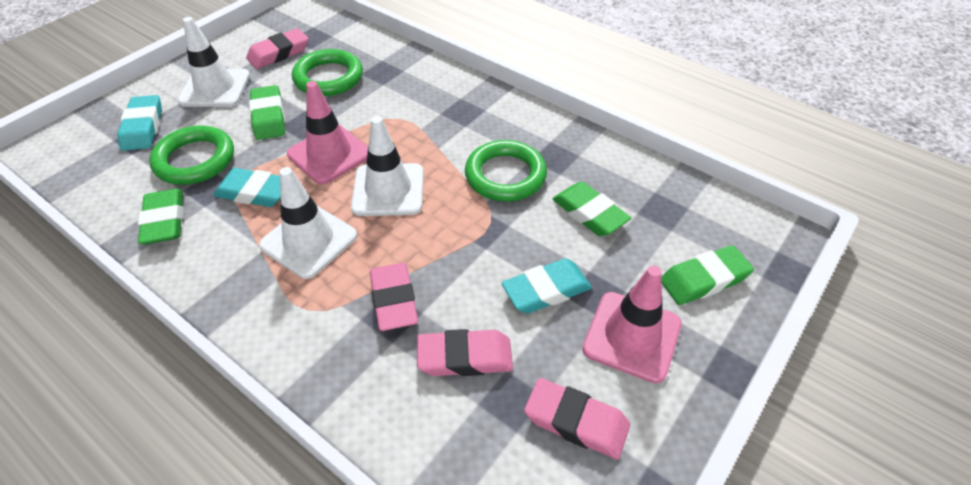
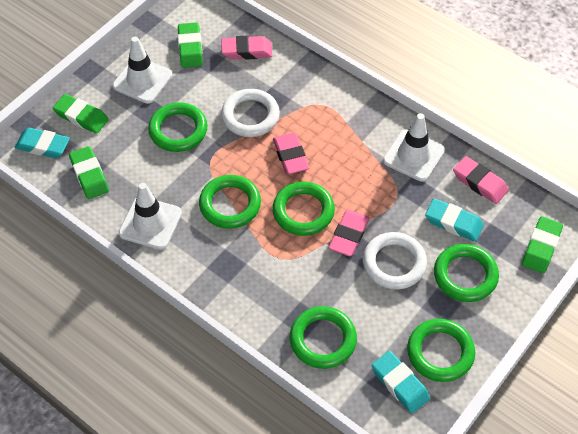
green ring: 3 -> 6
pink traffic cone: 2 -> 0
white ring: 0 -> 2

